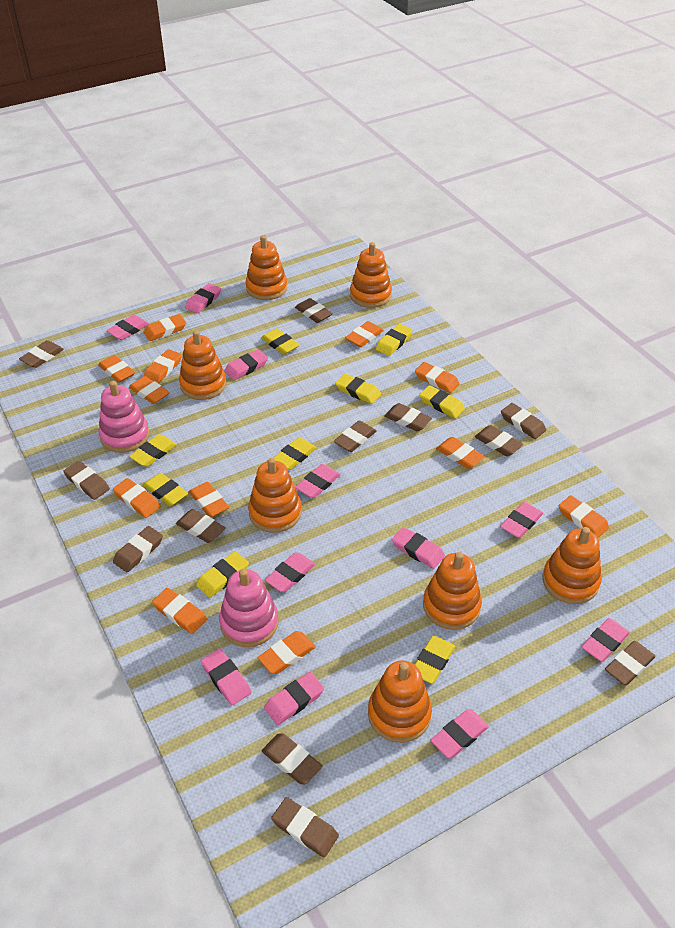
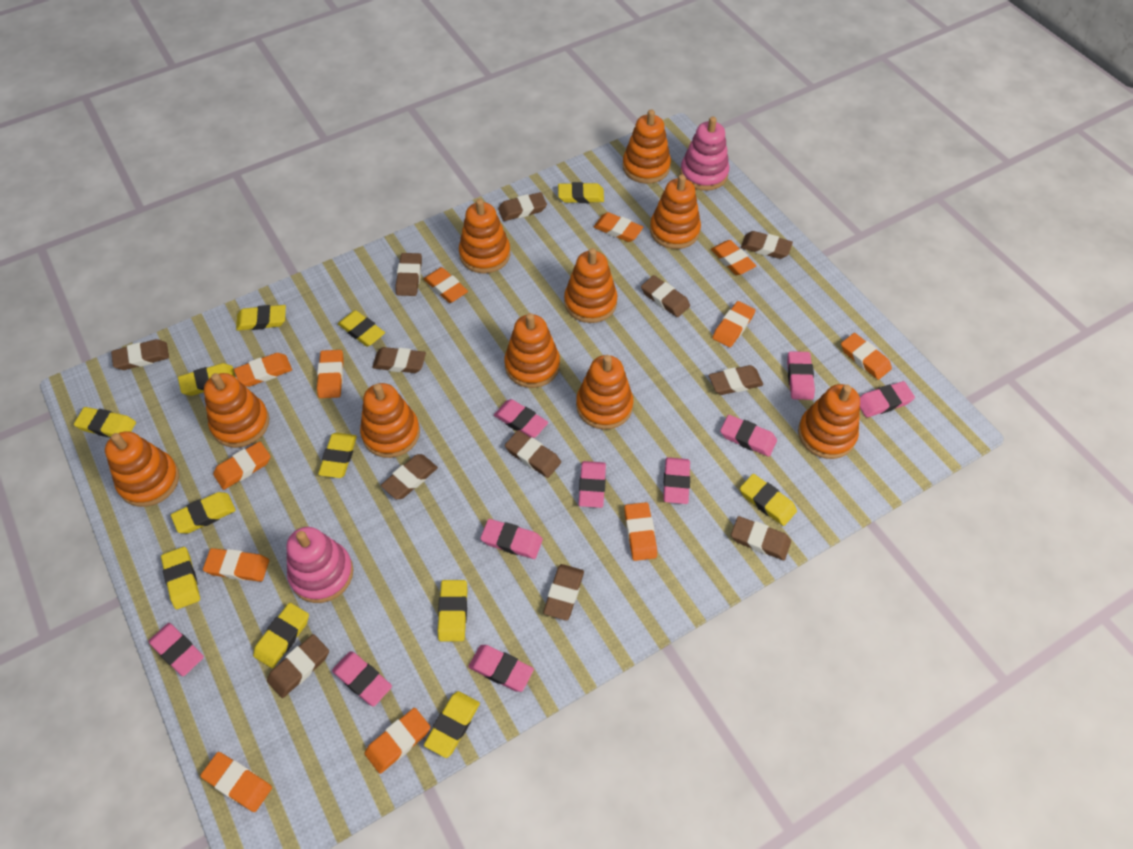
orange stacking toy: 7 -> 10
pink eraser: 11 -> 10
yellow eraser: 9 -> 12

